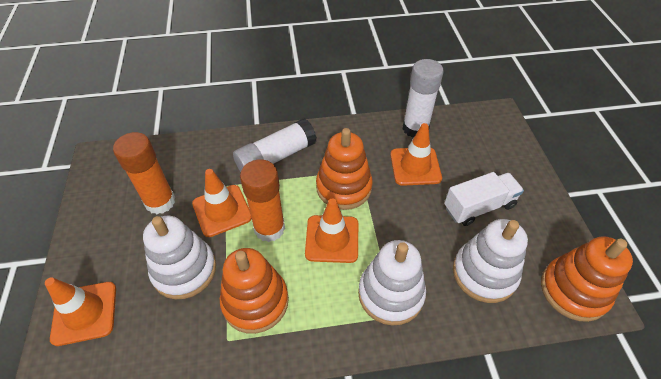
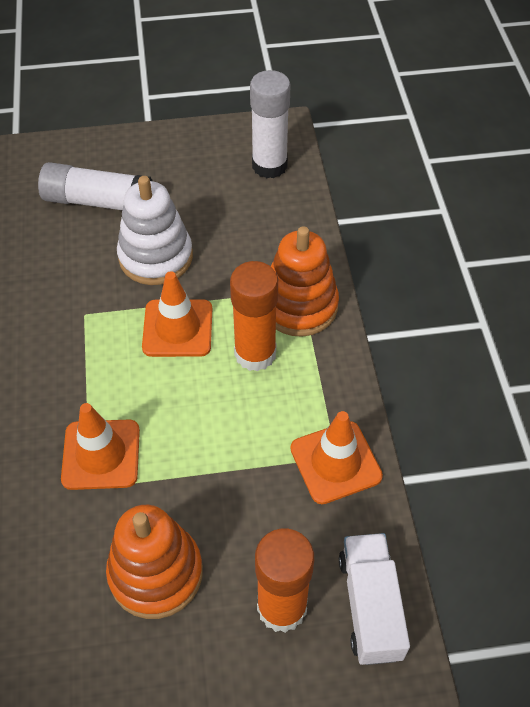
orange stacking toy: 3 -> 2
orange traffic cone: 4 -> 3
white stacking toy: 3 -> 1

